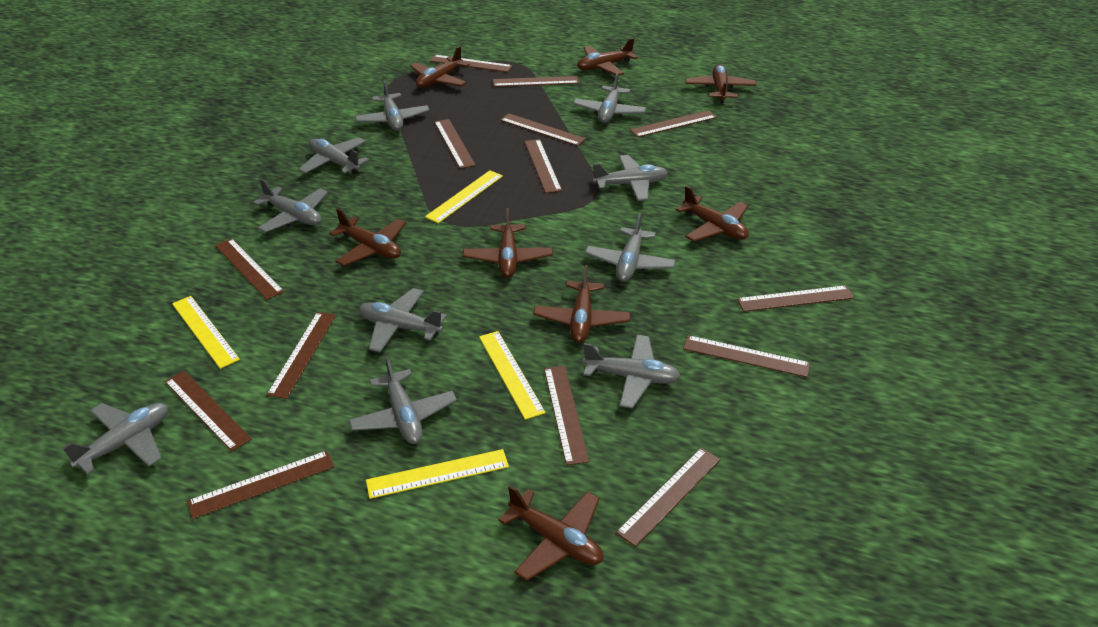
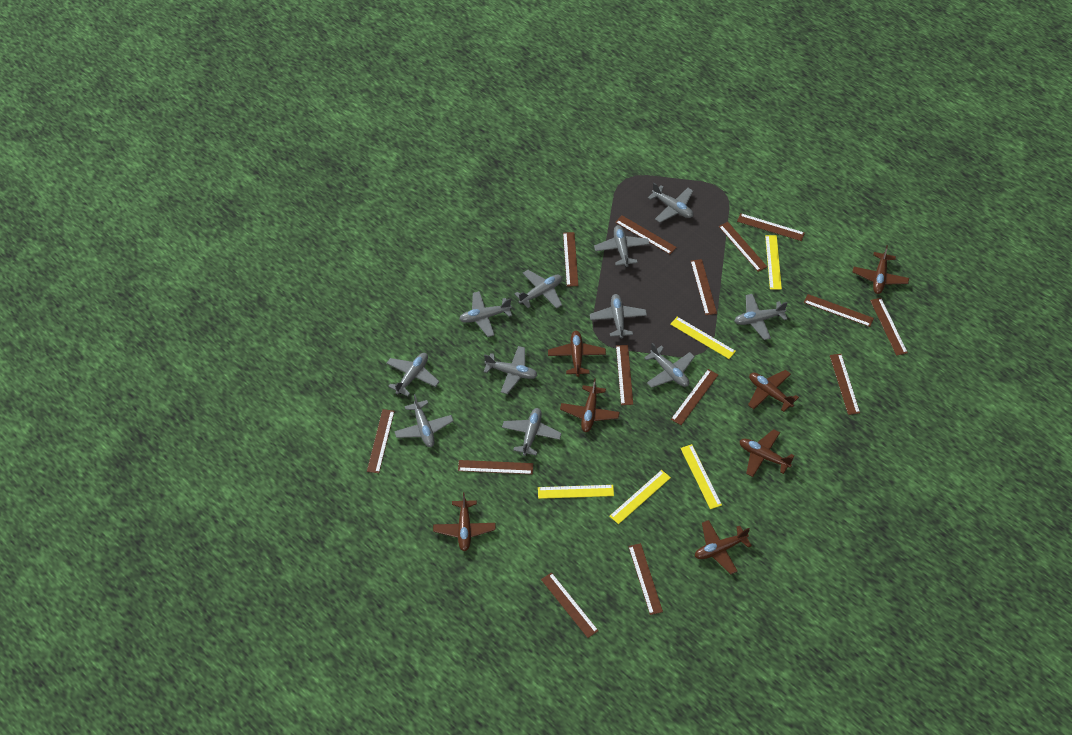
brown plane: 8 -> 7
grey plane: 10 -> 11
yellow ruler: 4 -> 5

